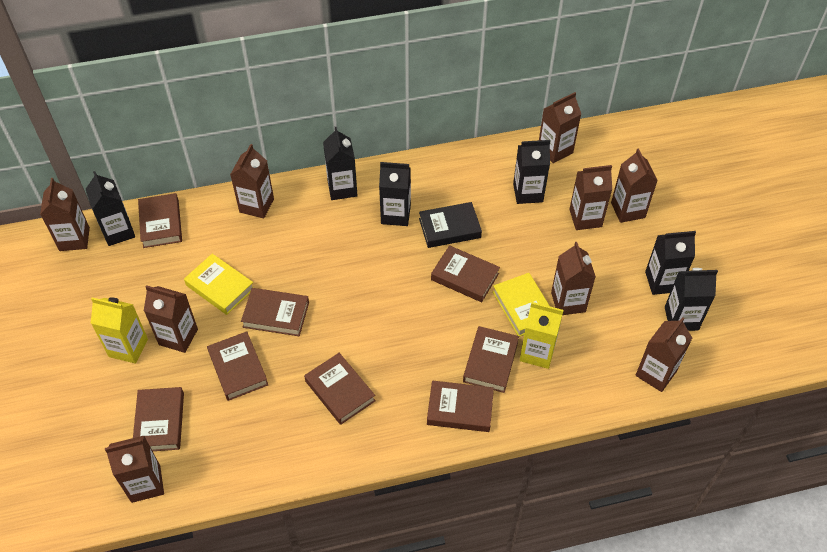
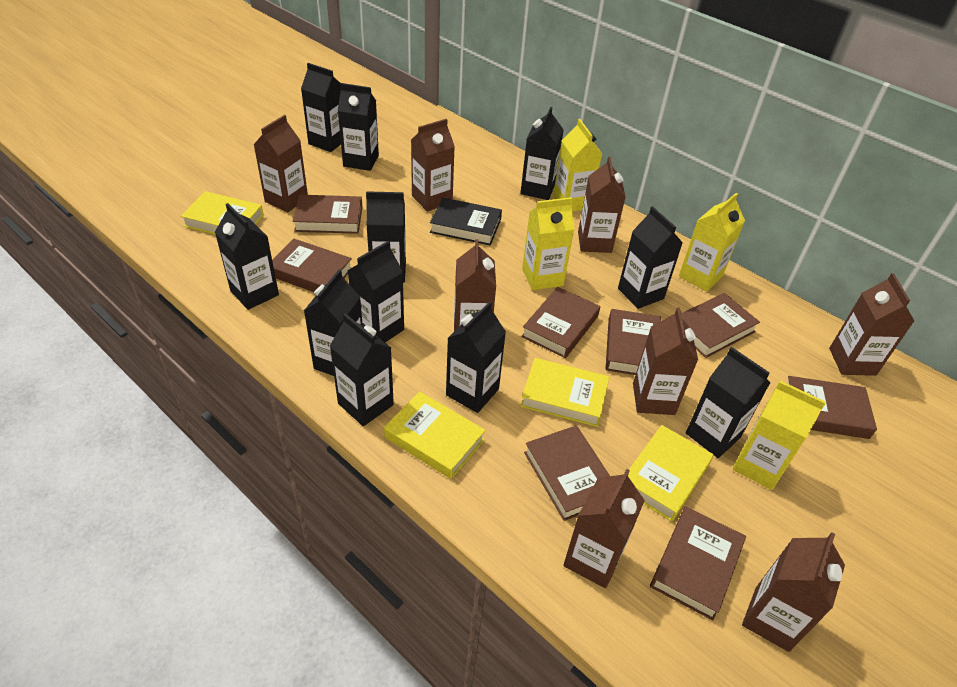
black carton: 6 -> 11
brown carton: 9 -> 8
yellow book: 2 -> 4
yellow carton: 2 -> 4

